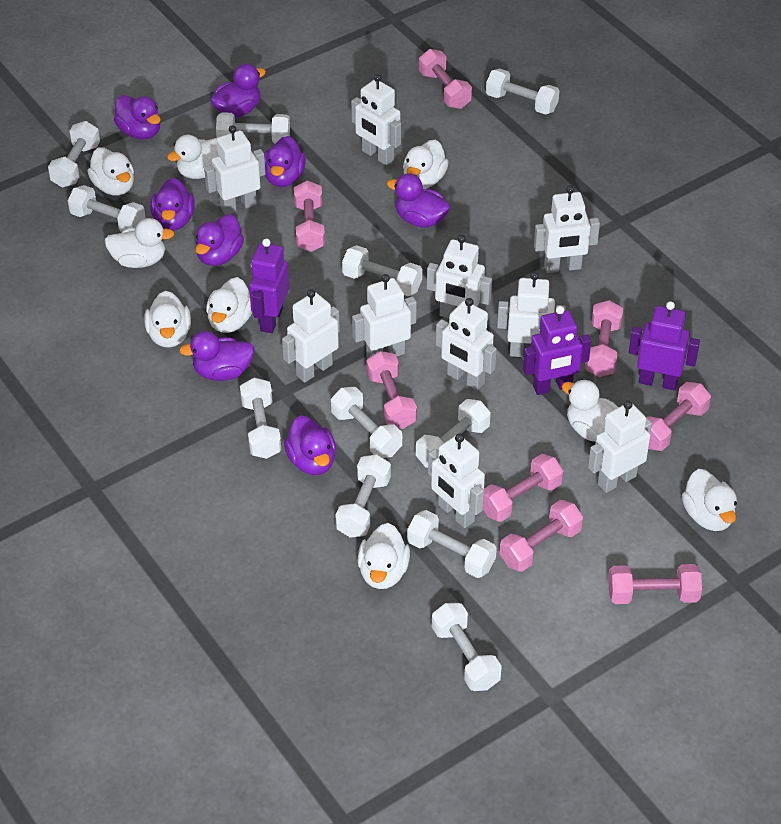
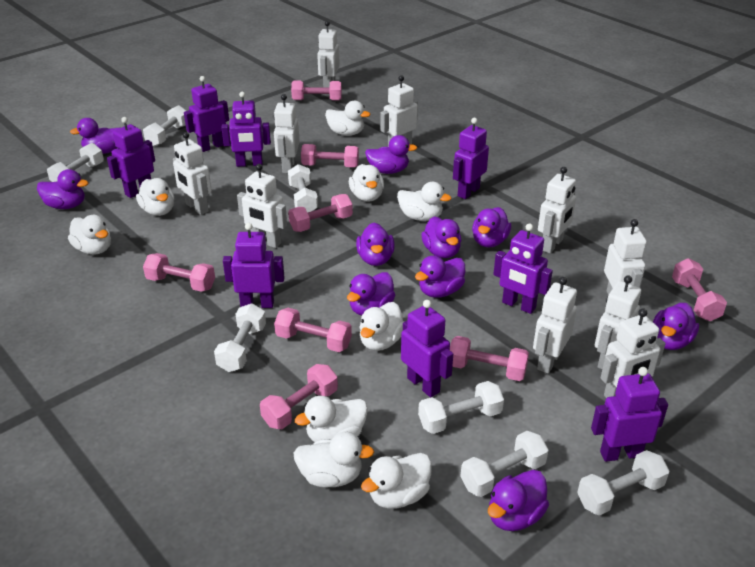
purple duck: 8 -> 10
purple robot: 3 -> 8
white dumbbell: 11 -> 7

